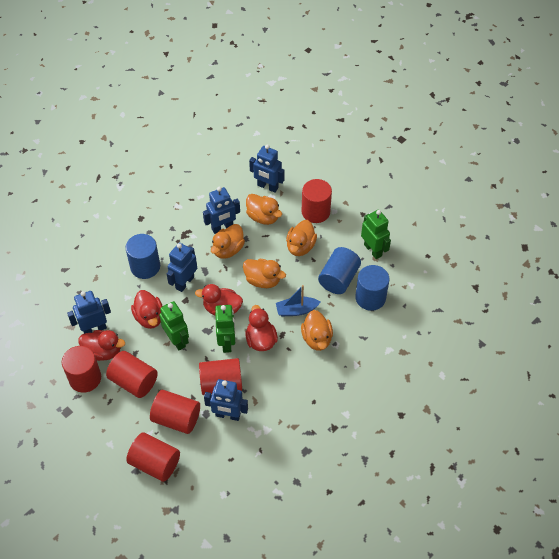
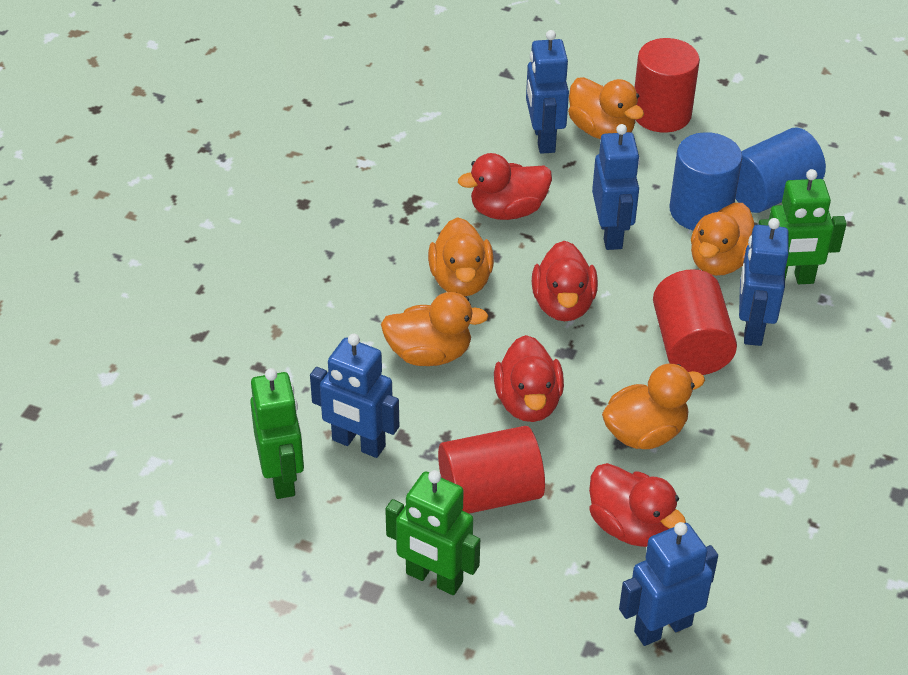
blue boat: 1 -> 0
blue cylinder: 3 -> 2
red cylinder: 6 -> 3

